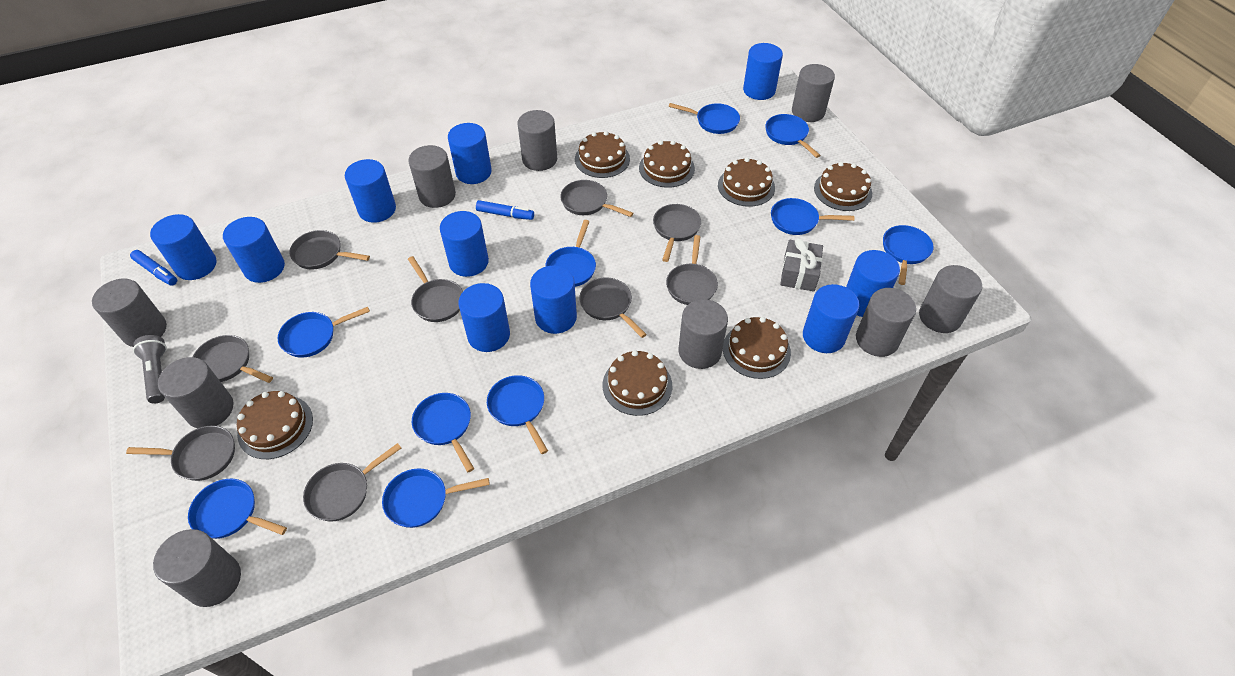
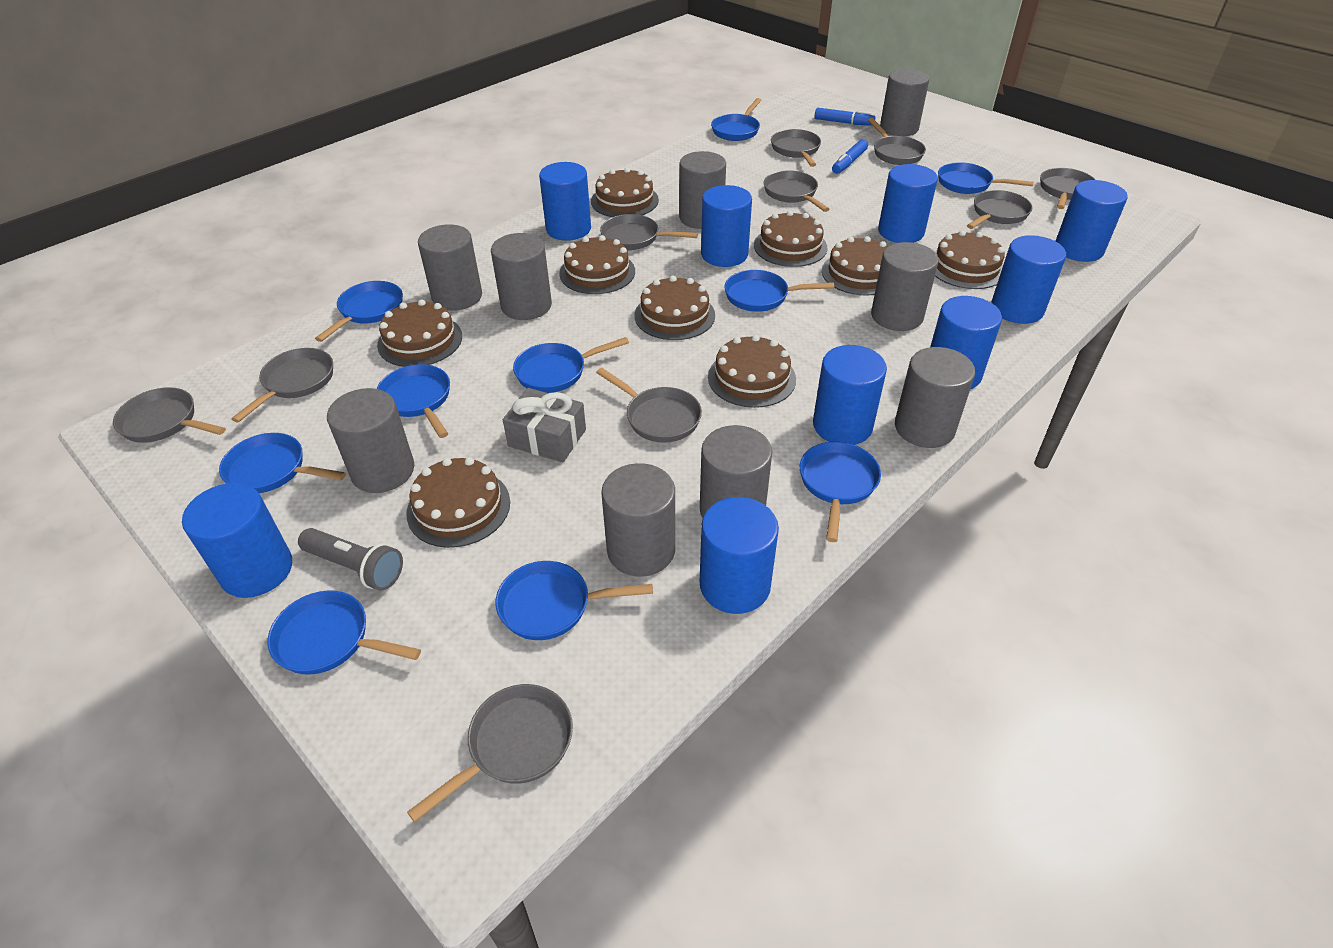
blue cylinder: 10 -> 9
brown cake: 7 -> 9
grey pan: 9 -> 10

